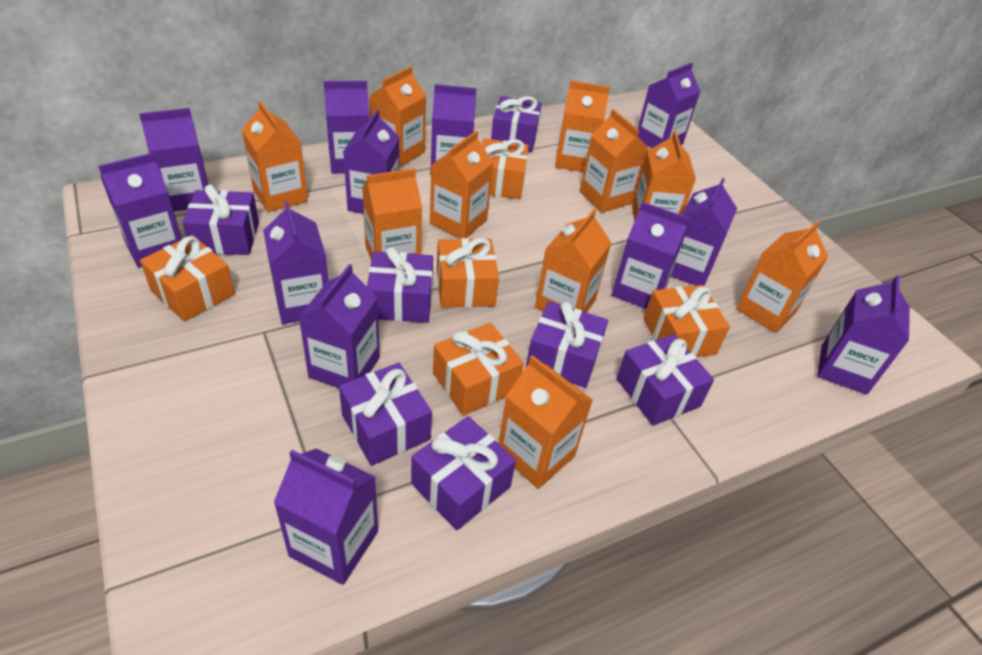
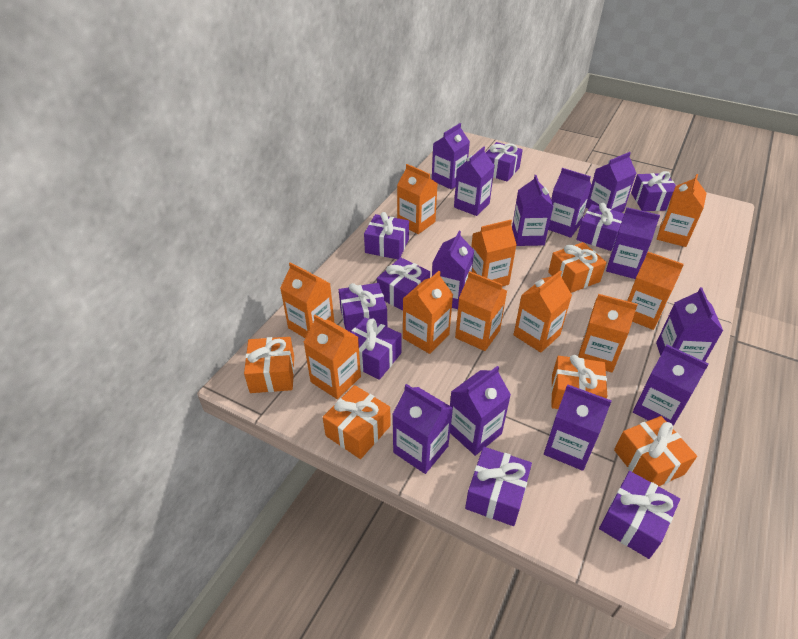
purple gift: 7 -> 9

